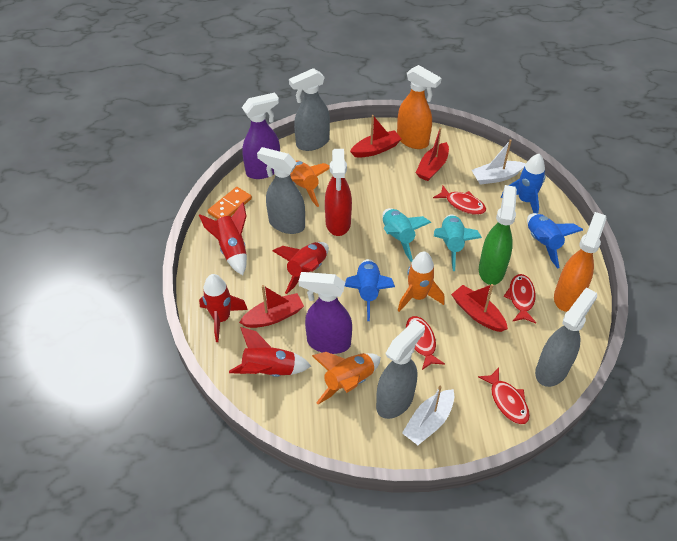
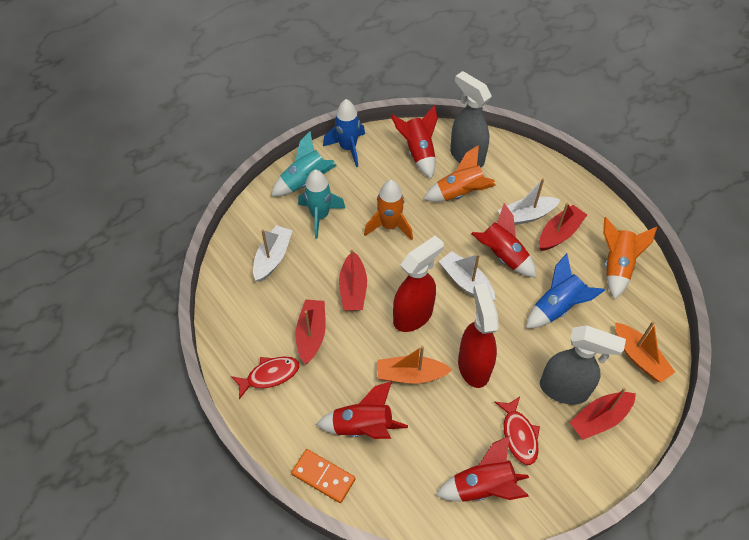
blue rocket: 3 -> 2
green spray bottle: 1 -> 0
grey spray bottle: 4 -> 2
orange boat: 0 -> 2
orange spray bottle: 2 -> 0
purple spray bottle: 2 -> 0
red fish: 4 -> 2
red spray bottle: 1 -> 2
white boat: 2 -> 3

